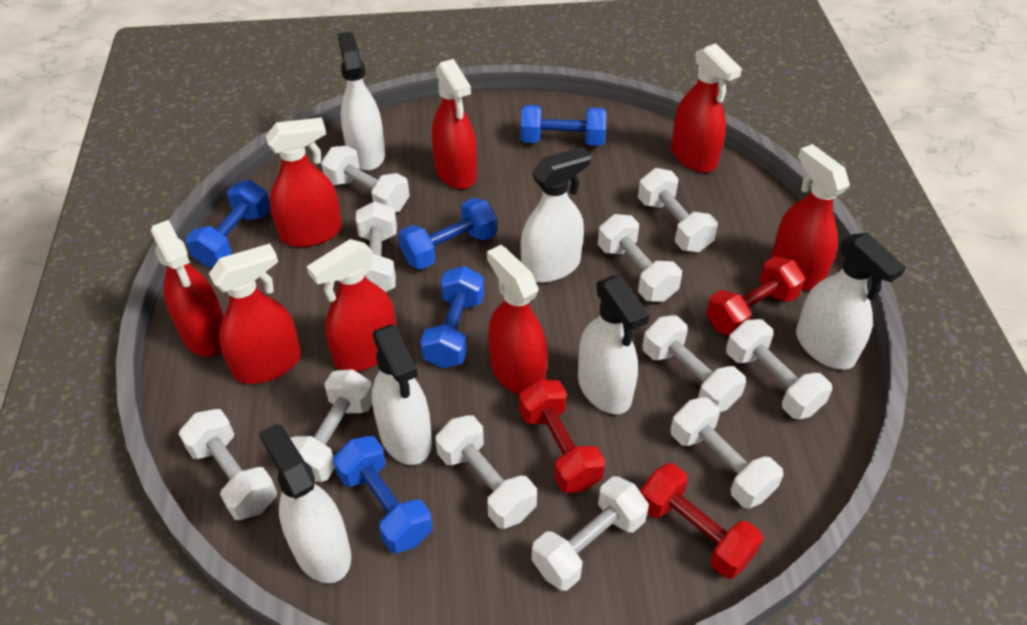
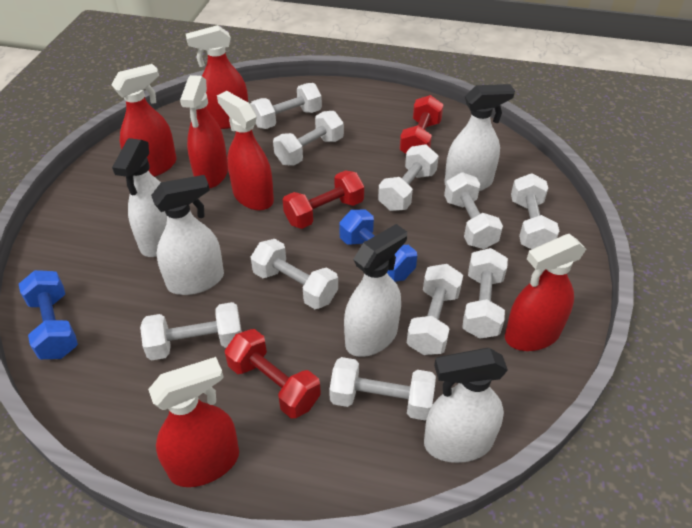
blue dumbbell: 5 -> 2
red spray bottle: 8 -> 6
white dumbbell: 11 -> 10
white spray bottle: 6 -> 5

